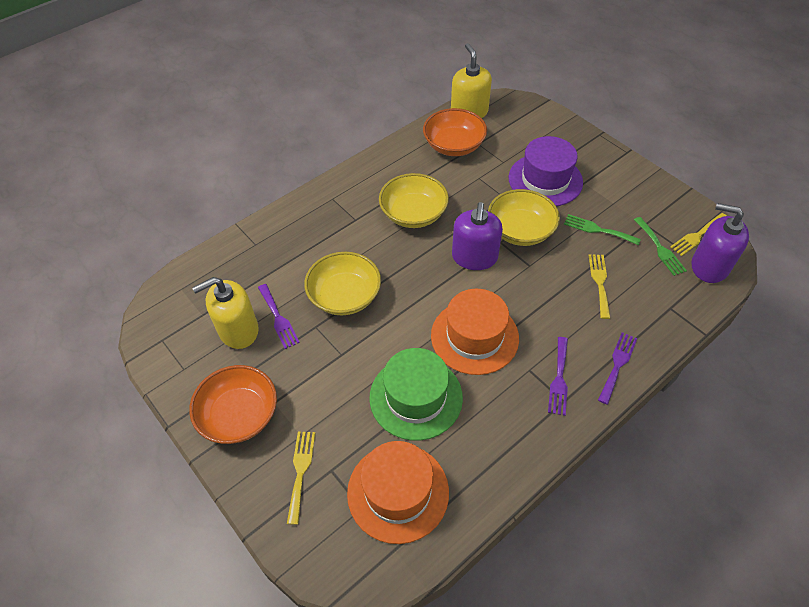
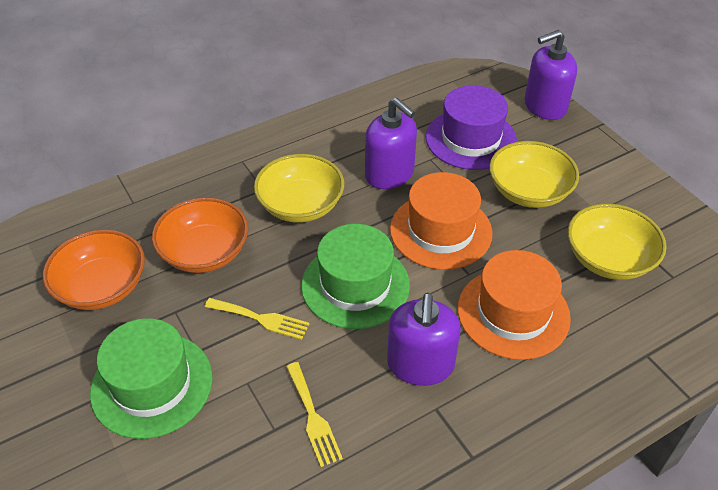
green fork: 2 -> 0
green hat: 1 -> 2
purple fork: 3 -> 0
purple soap dispenser: 2 -> 3
yellow fork: 3 -> 2
yellow soap dispenser: 2 -> 0

